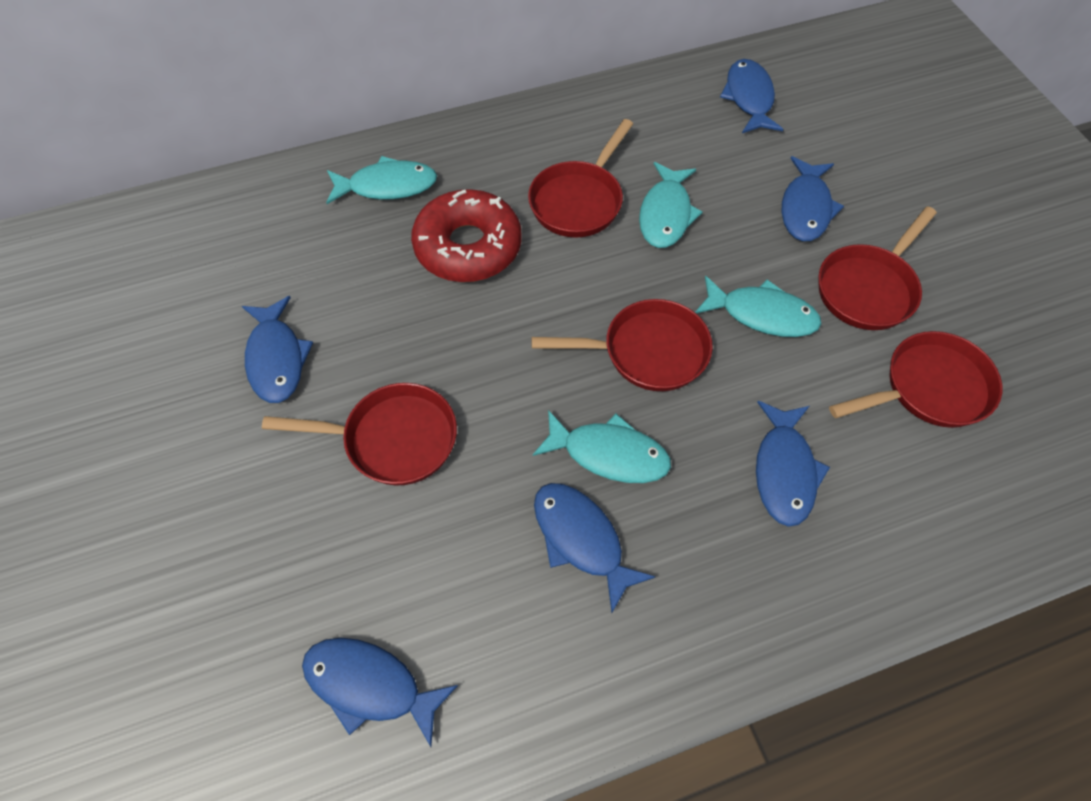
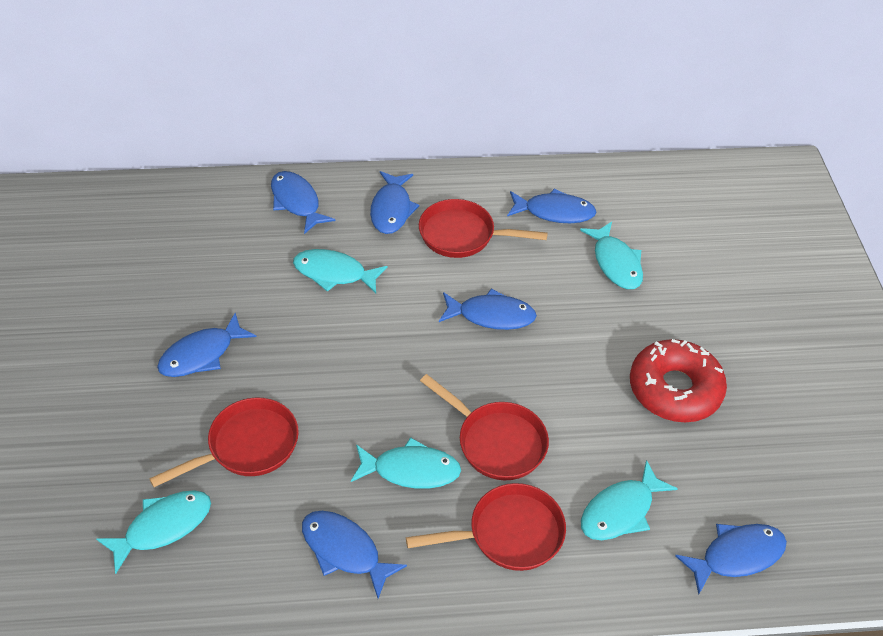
blue fish: 6 -> 7
red pan: 5 -> 4
turquoise fish: 4 -> 5

